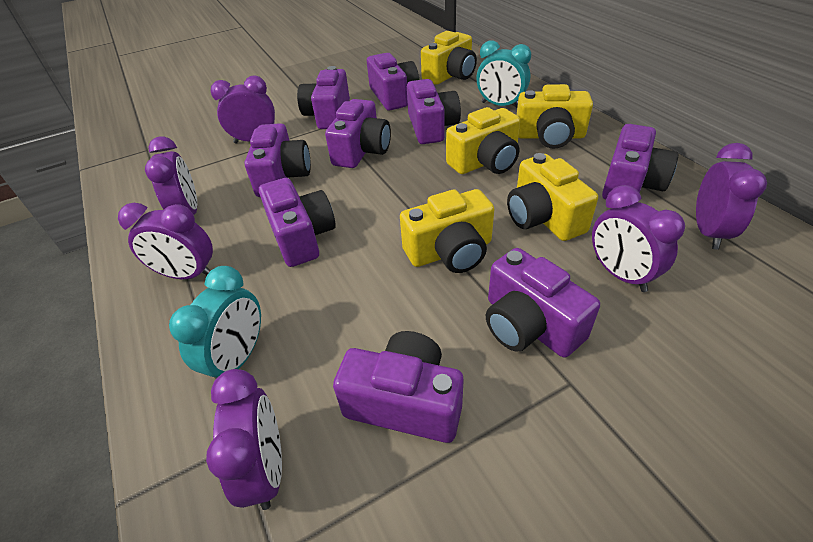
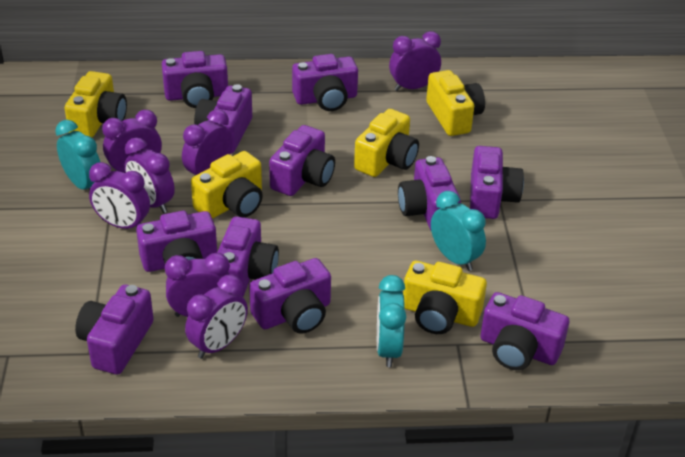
purple camera: 9 -> 11
purple clock: 6 -> 7
turquoise clock: 2 -> 3

